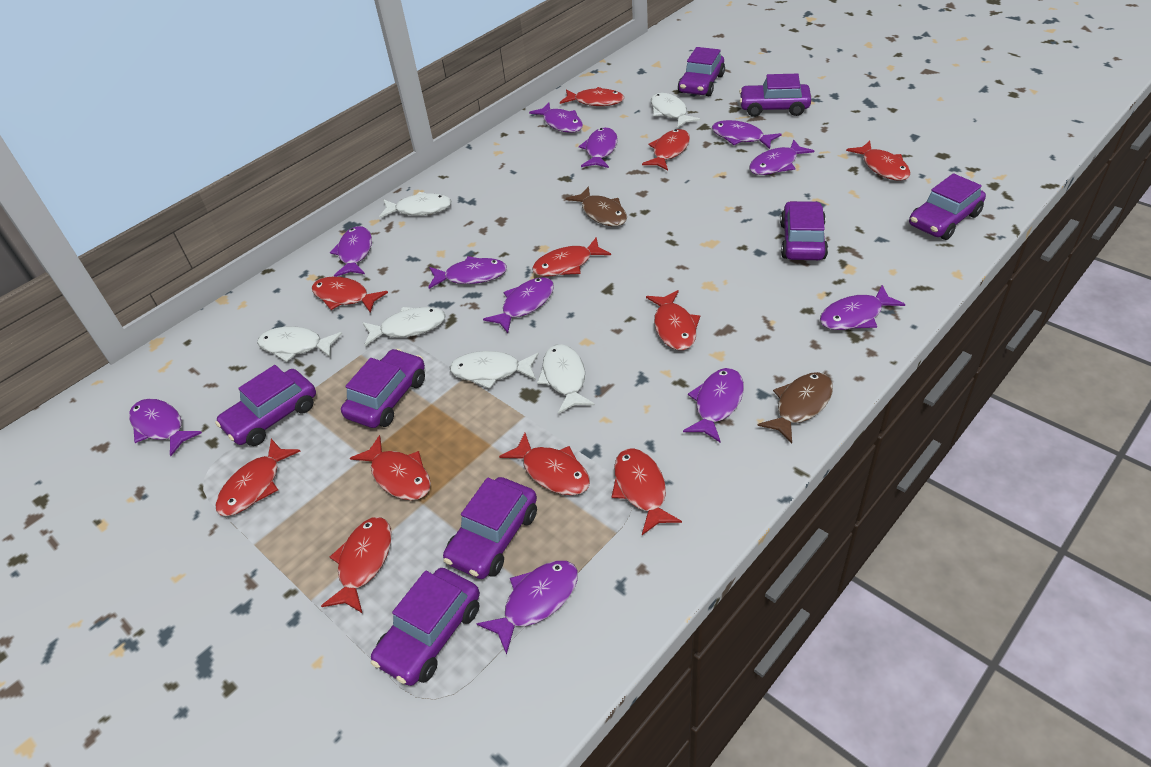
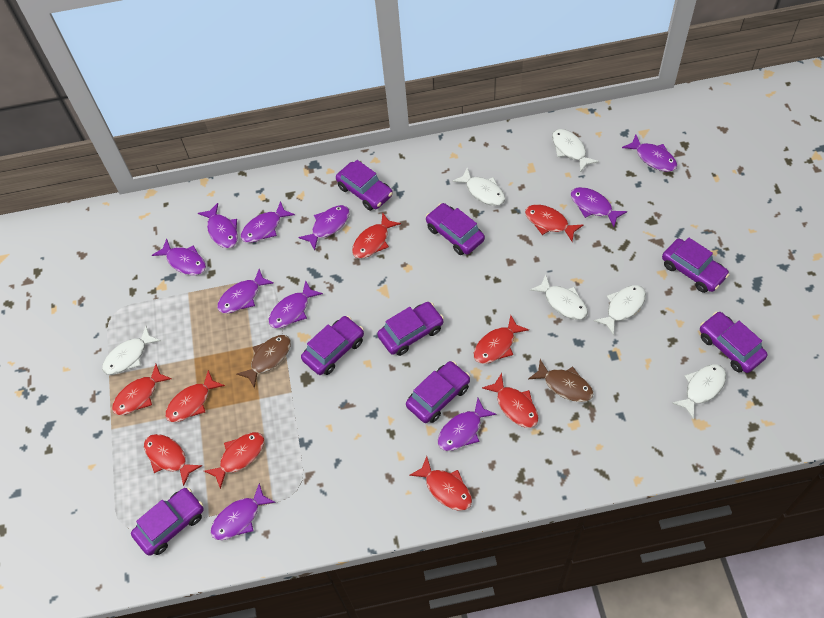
purple fish: 11 -> 10
red fish: 11 -> 9

